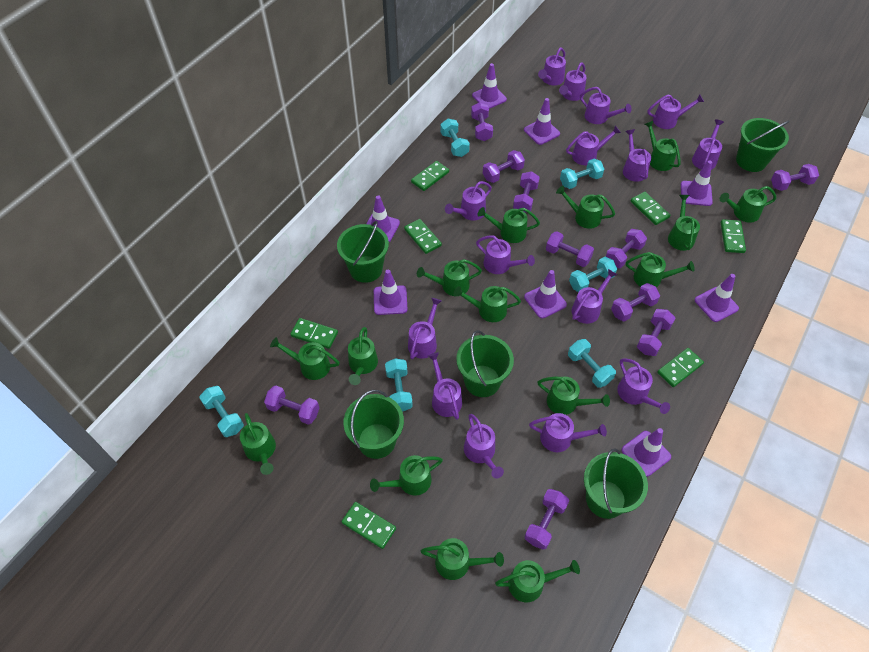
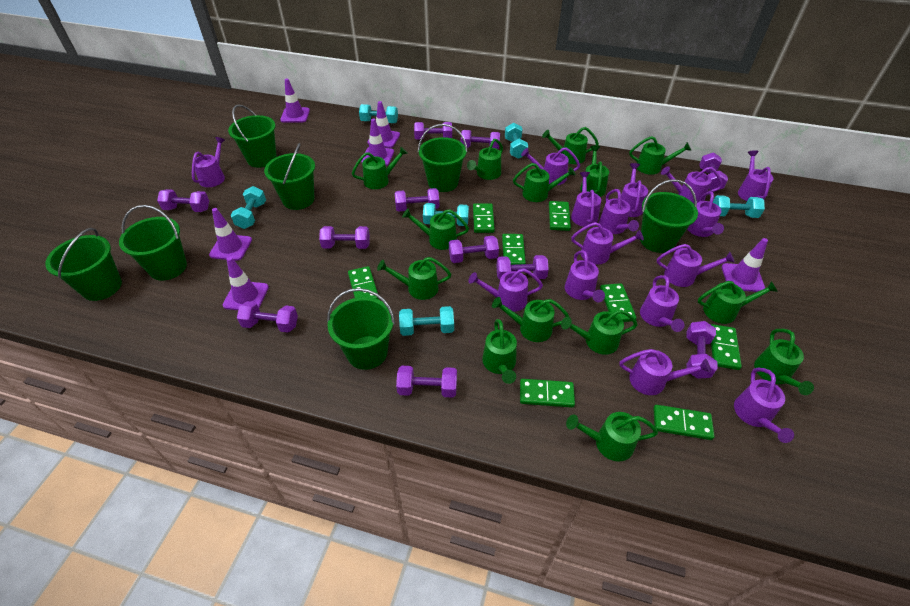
green bucket: 5 -> 7
green domino: 7 -> 8
green watering can: 15 -> 14
purple dumbbell: 10 -> 11
purple traffic cone: 8 -> 6

